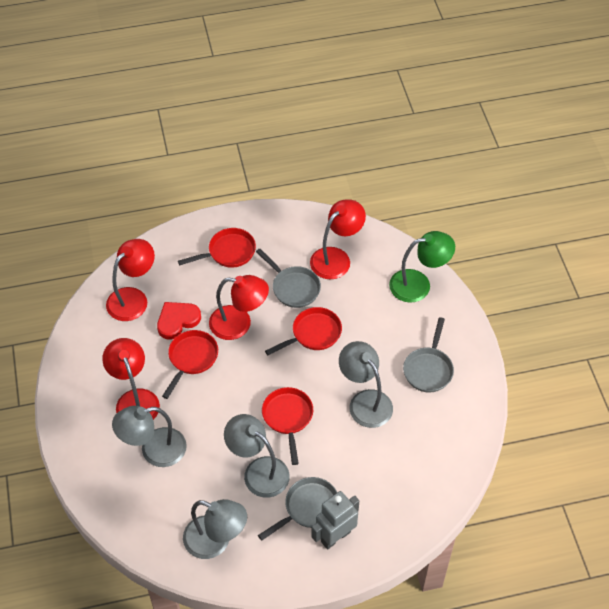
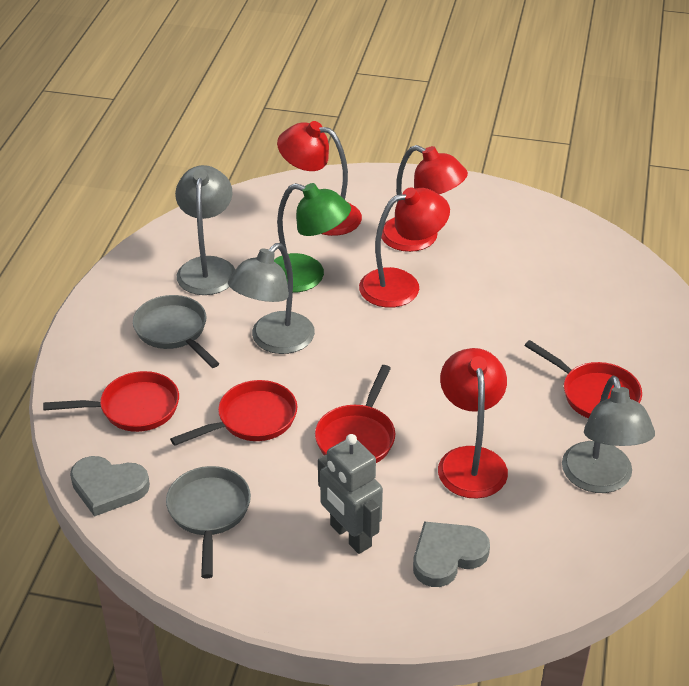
grey heart: 0 -> 2
grey lamp: 4 -> 3
grey pan: 3 -> 2
red heart: 1 -> 0

